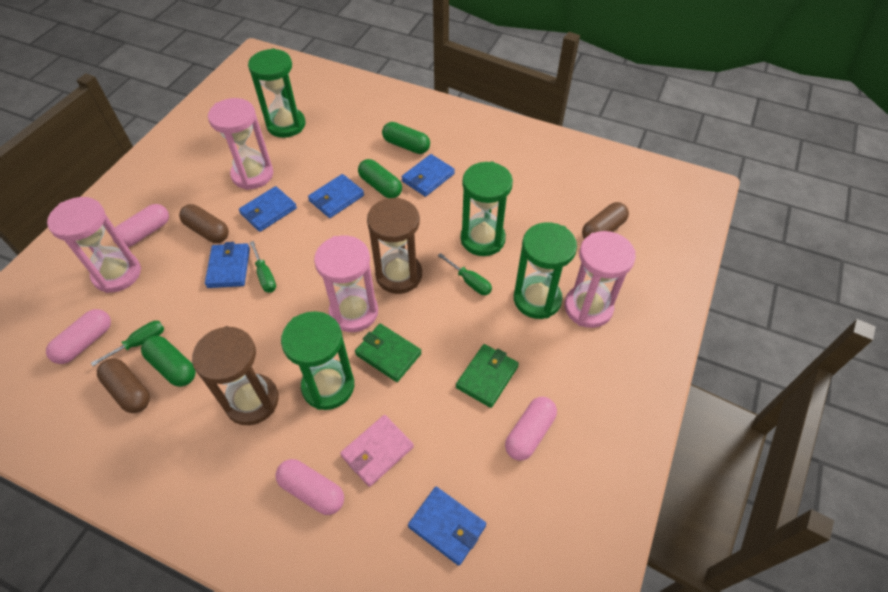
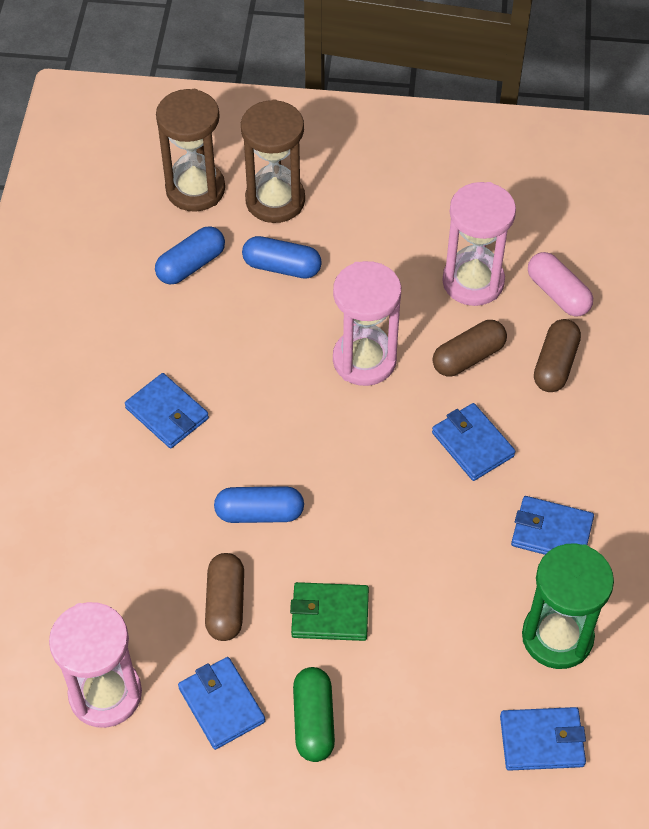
blue capsule: 0 -> 3
green capsule: 3 -> 1
green hourglass: 4 -> 1
green screwdriver: 3 -> 0
green wallet: 2 -> 1
pink capsule: 4 -> 1
pink hourglass: 4 -> 3
pink wallet: 1 -> 0

